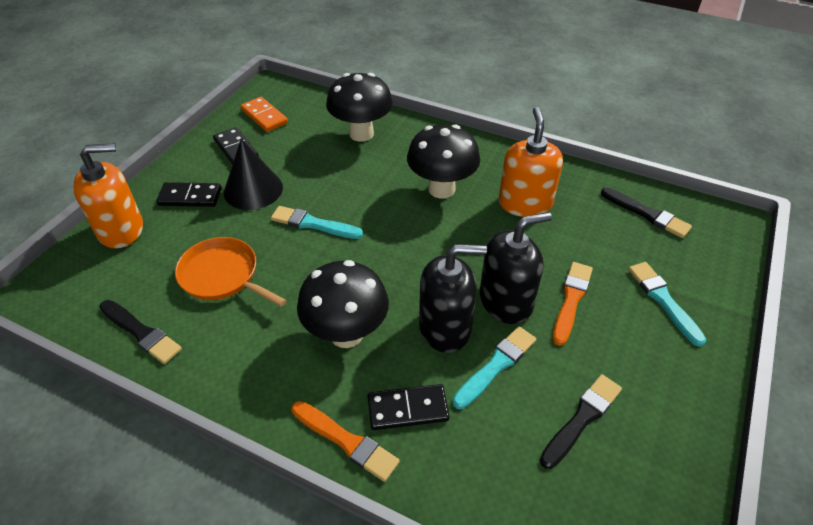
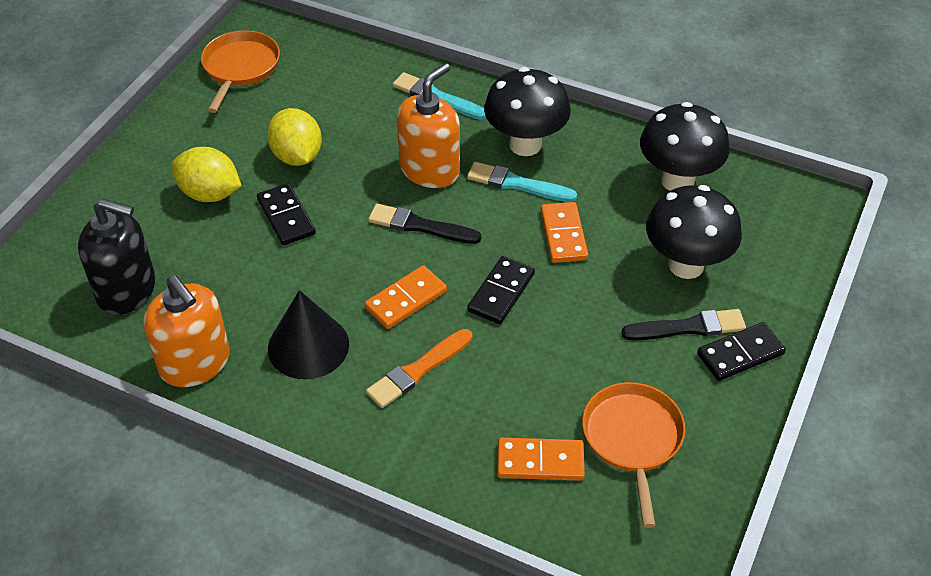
black brush: 3 -> 2
black soap dispenser: 2 -> 1
orange brush: 2 -> 1
orange domino: 1 -> 3
orange pan: 1 -> 2
turquoise brush: 3 -> 2
yellow lemon: 0 -> 2

